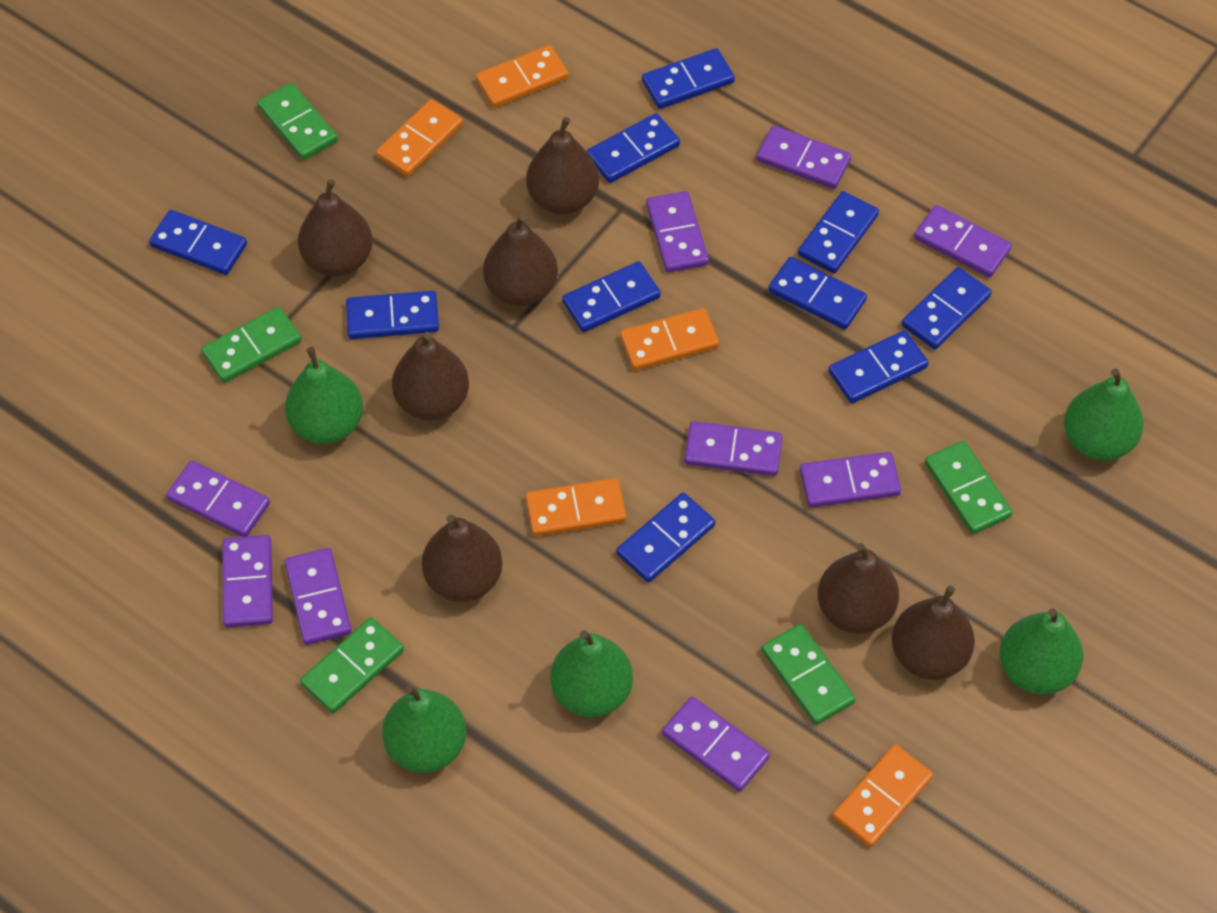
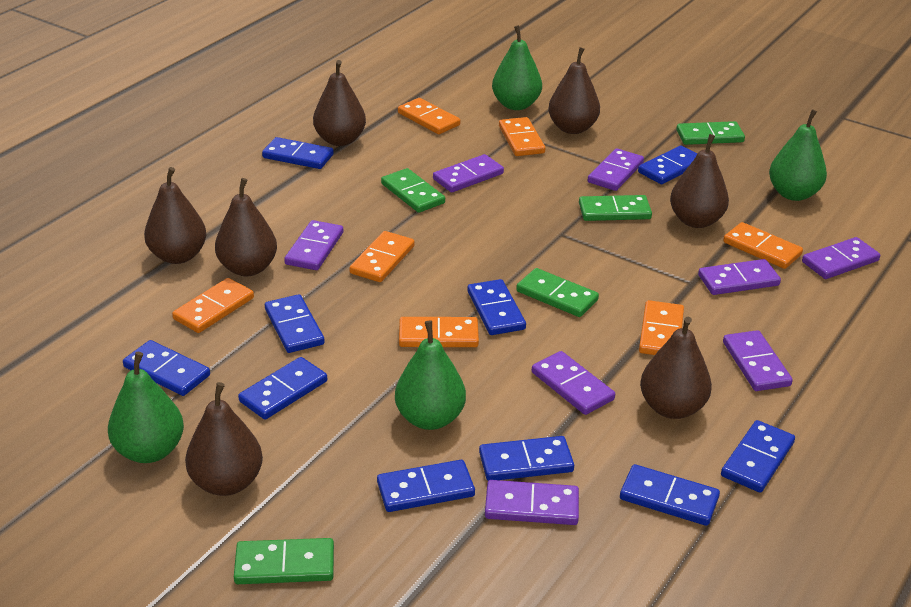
green pear: 5 -> 4
orange domino: 5 -> 7
purple domino: 9 -> 8

